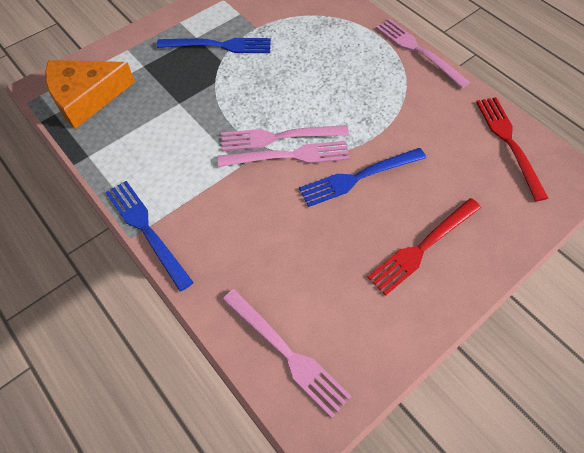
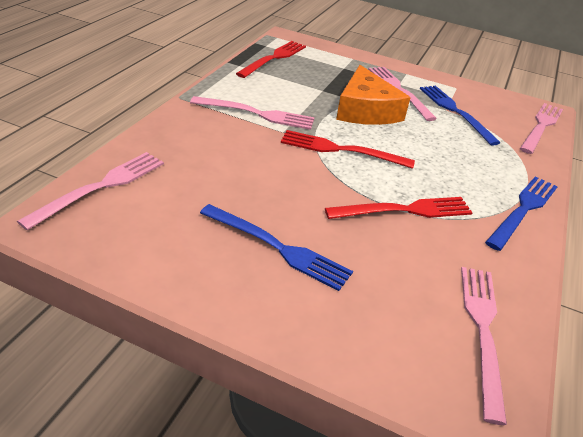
pink fork: 4 -> 5
red fork: 2 -> 3

